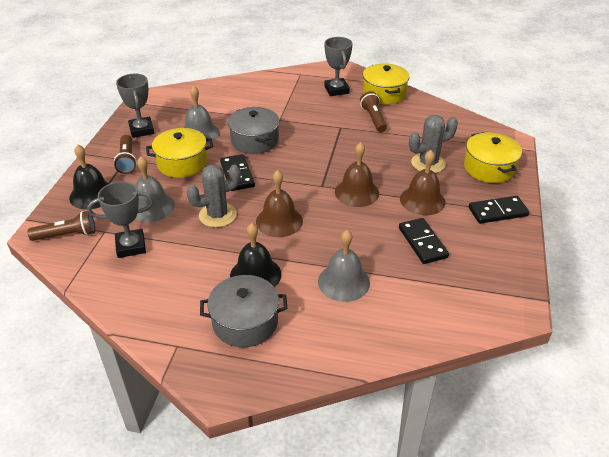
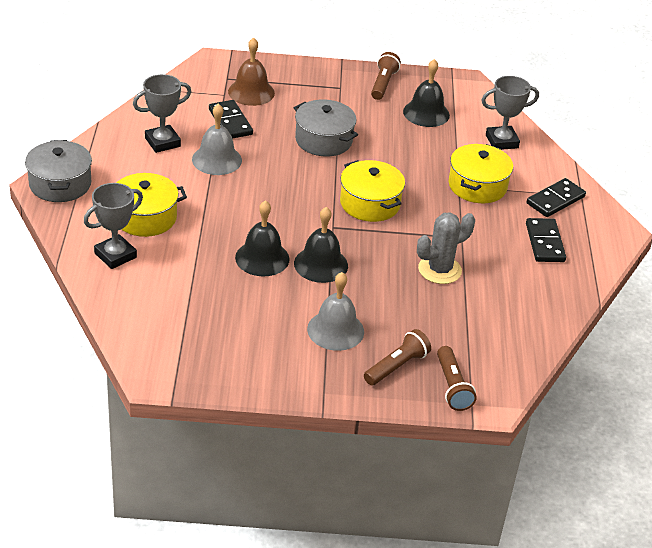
black bell: 2 -> 3
brown bell: 3 -> 1
grey bell: 3 -> 2
grey cactus: 2 -> 1

